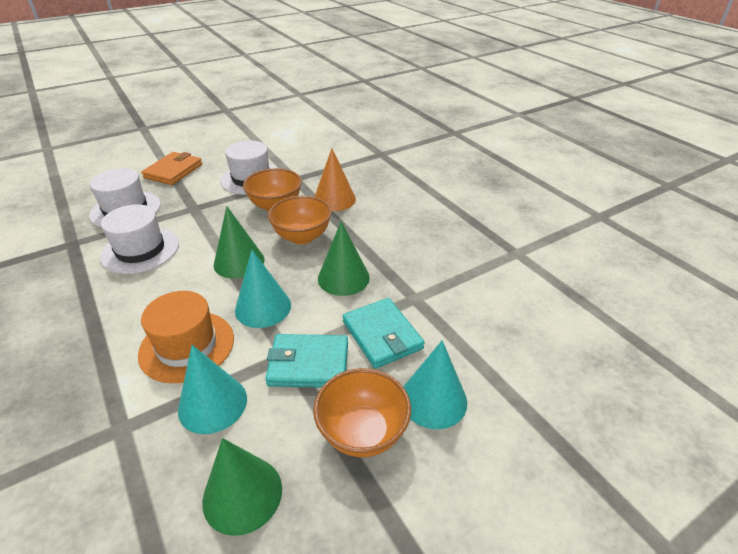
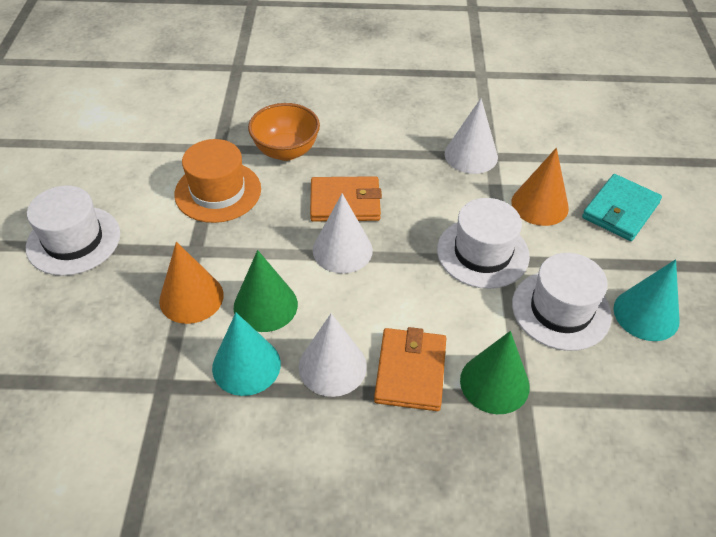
green cone: 3 -> 2
orange bowl: 3 -> 1
orange cone: 1 -> 2
orange wallet: 1 -> 2
turquoise cone: 3 -> 2
turquoise wallet: 2 -> 1
white cone: 0 -> 3

